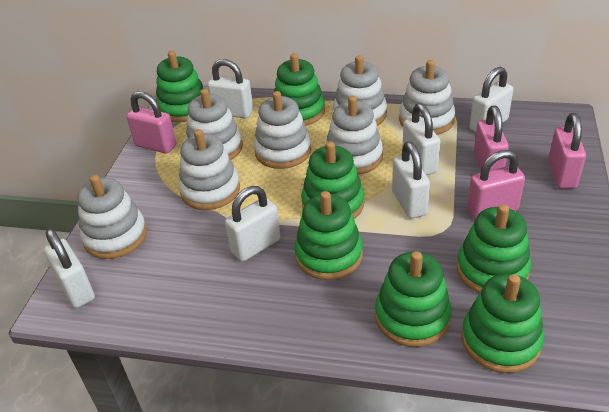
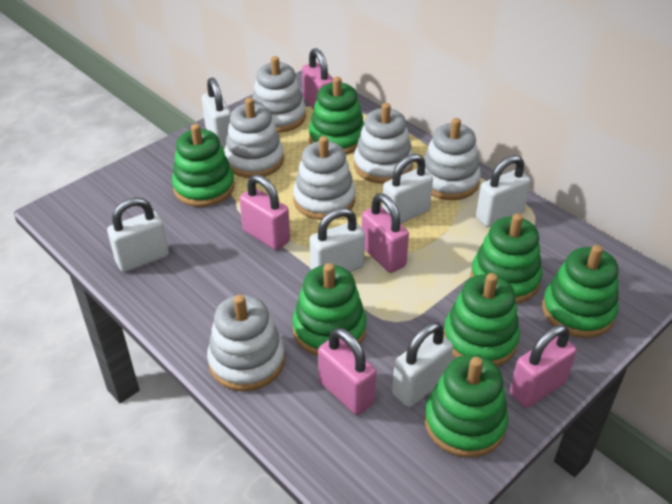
pink padlock: 4 -> 5
white stacking toy: 7 -> 6

